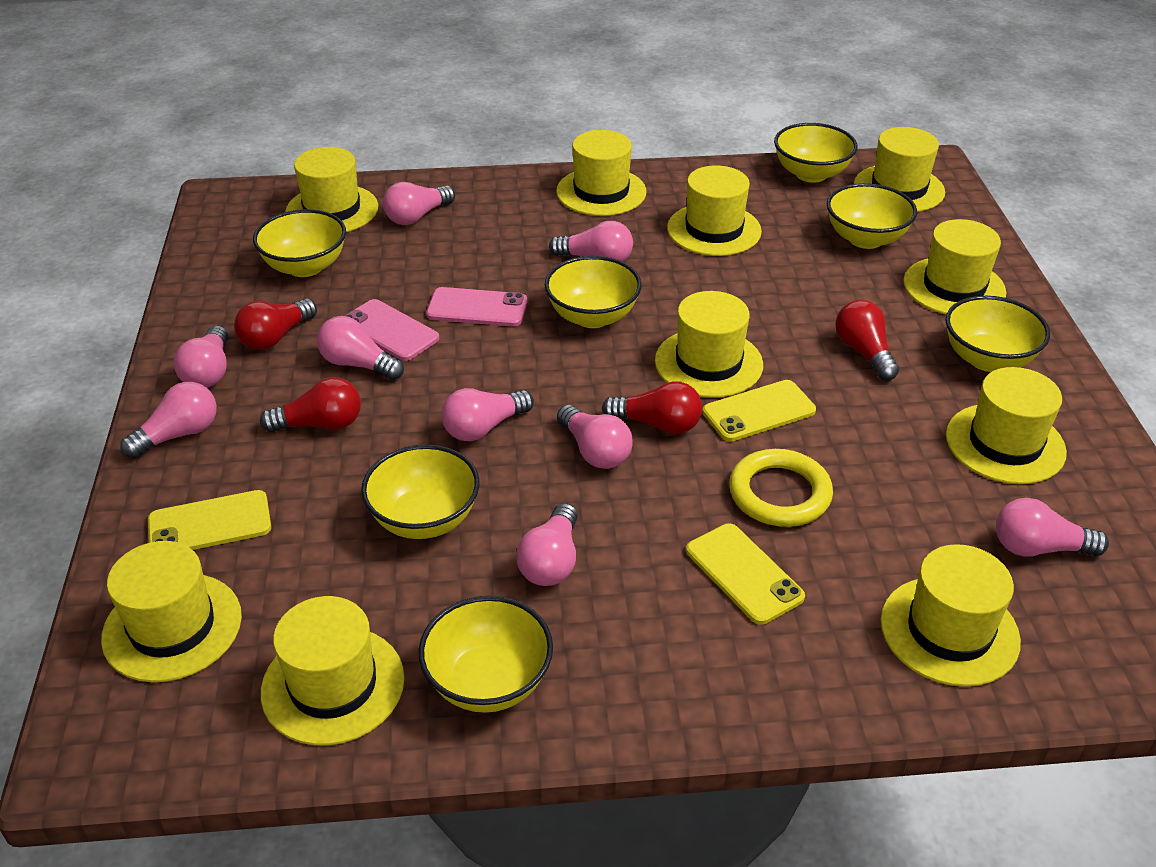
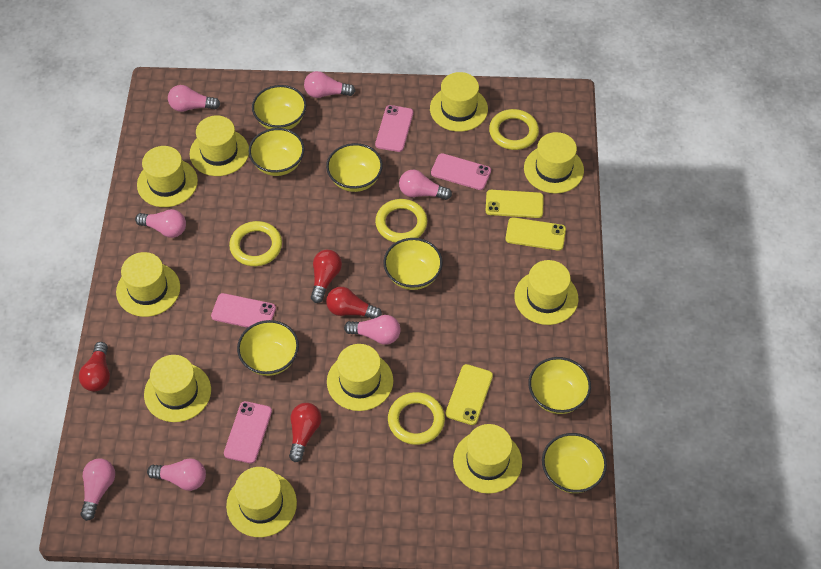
pink light bulb: 9 -> 7
pink phone: 2 -> 4
yellow ring: 1 -> 4

